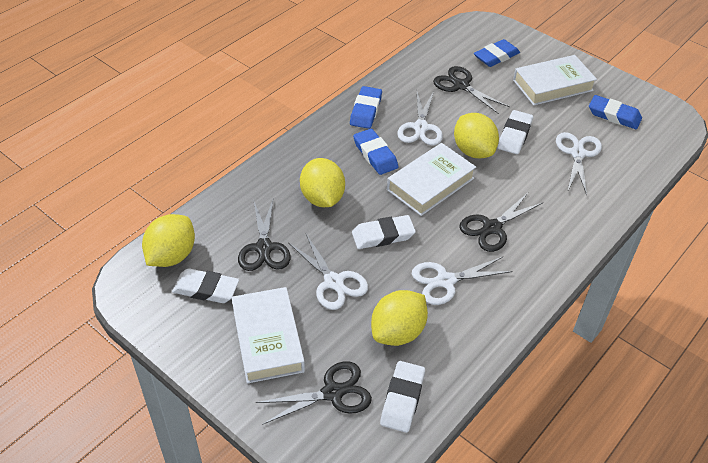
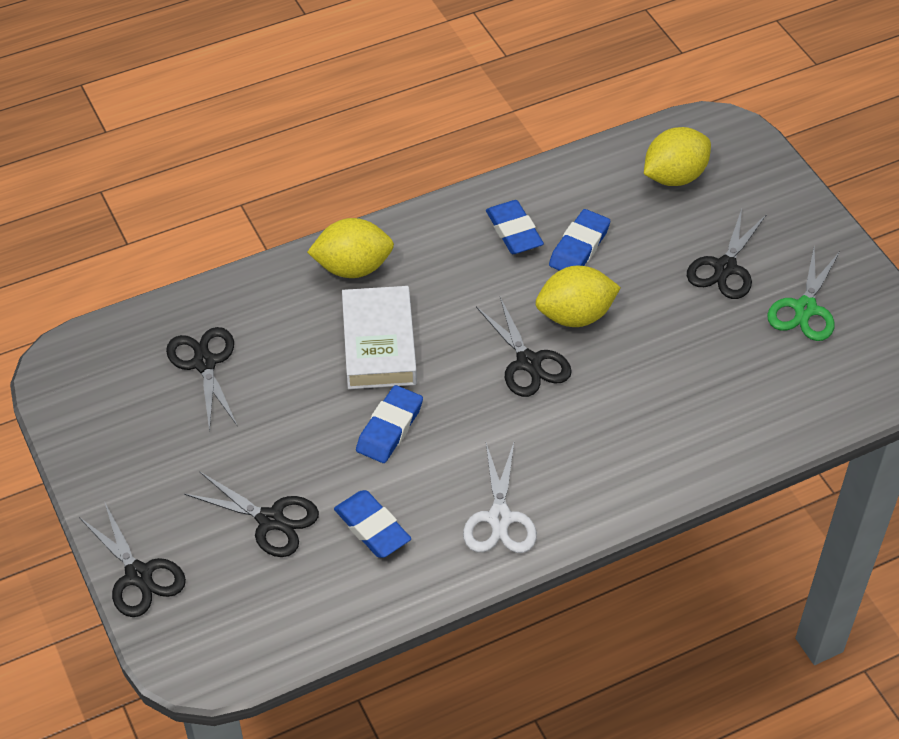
black scissors: 4 -> 5
green scissors: 0 -> 1
white book: 3 -> 1
white eraser: 4 -> 0
white scissors: 4 -> 1
yellow lemon: 4 -> 3

